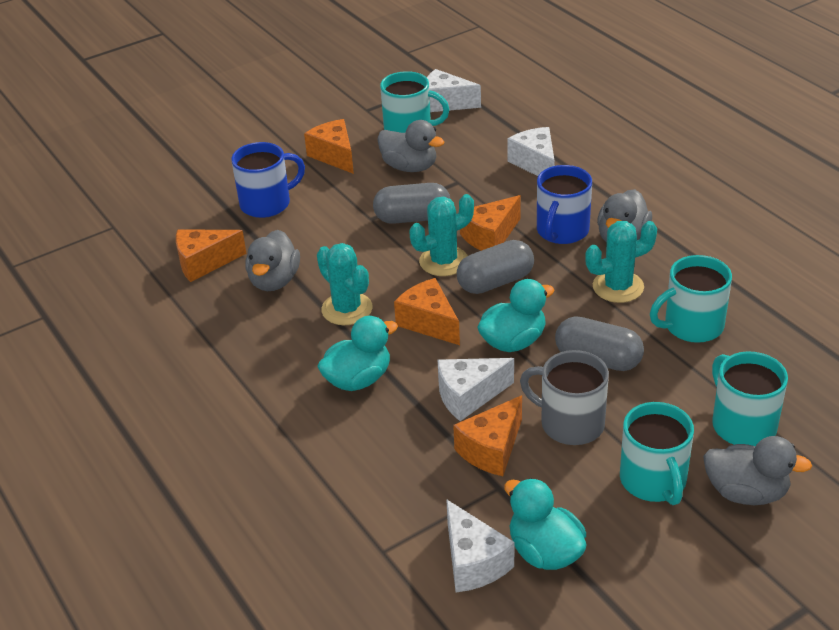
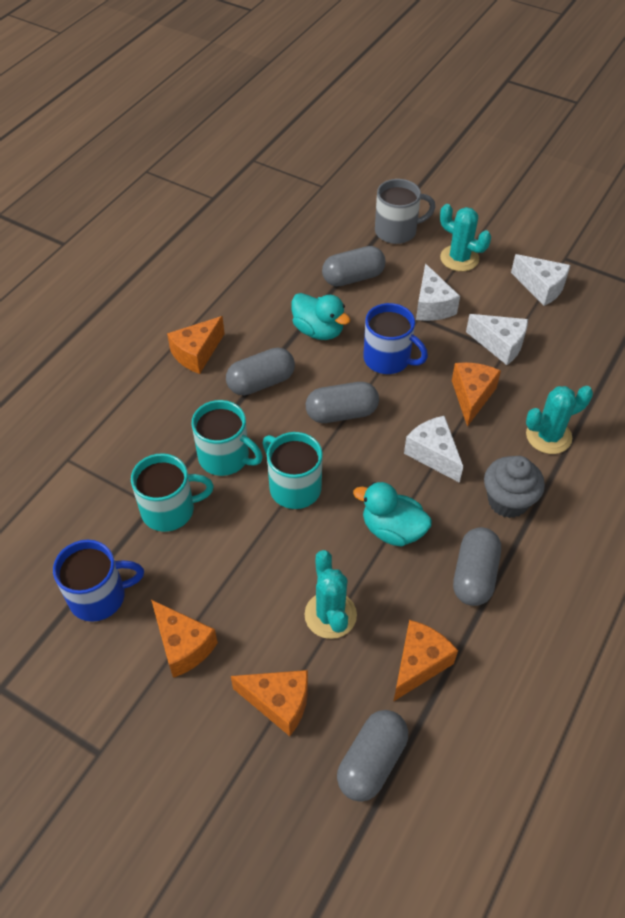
grey capsule: 3 -> 5
grey cupcake: 0 -> 1
grey duck: 4 -> 0
turquoise duck: 3 -> 2
turquoise mug: 4 -> 3

